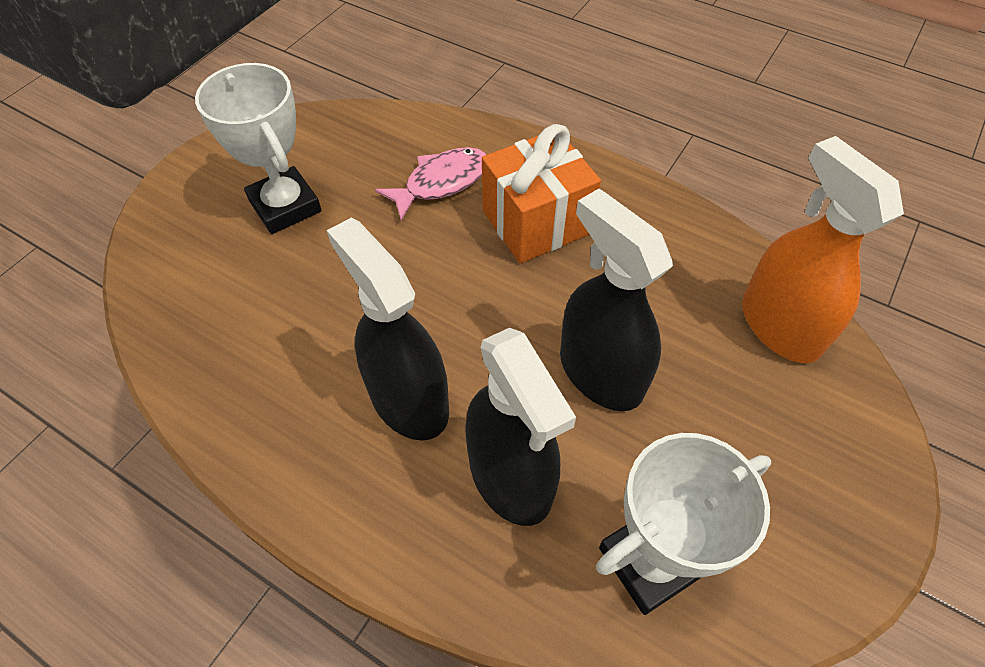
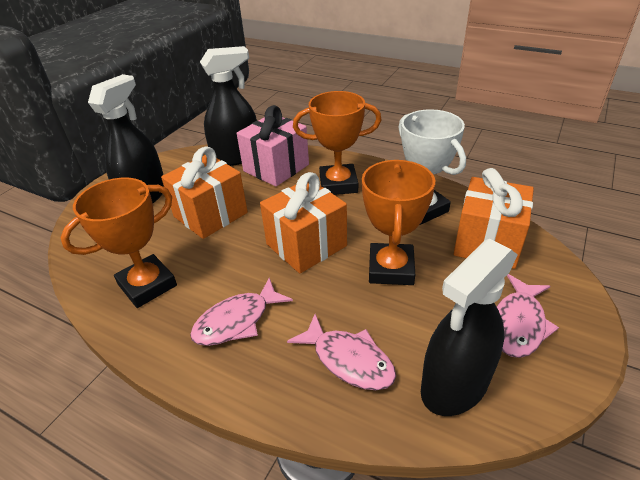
orange gift: 1 -> 3
orange spray bottle: 1 -> 0
orange trophy: 0 -> 3
pink fish: 1 -> 3
pink gift: 0 -> 1
white trophy: 2 -> 1

